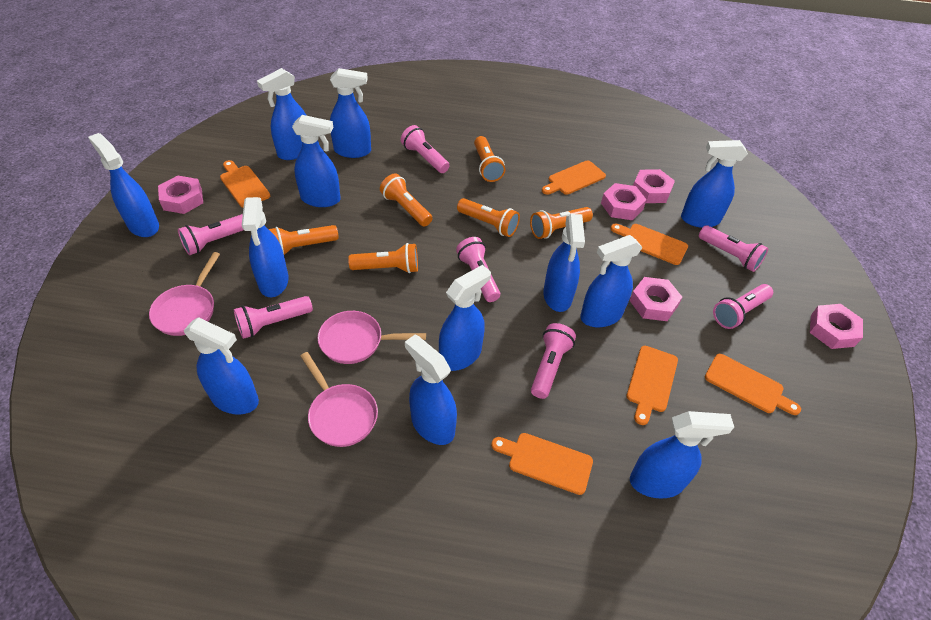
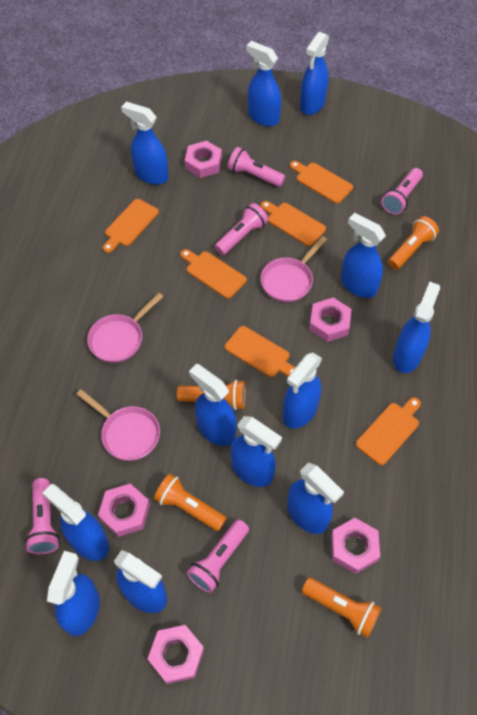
orange flashlight: 6 -> 4
pink flashlight: 7 -> 5

